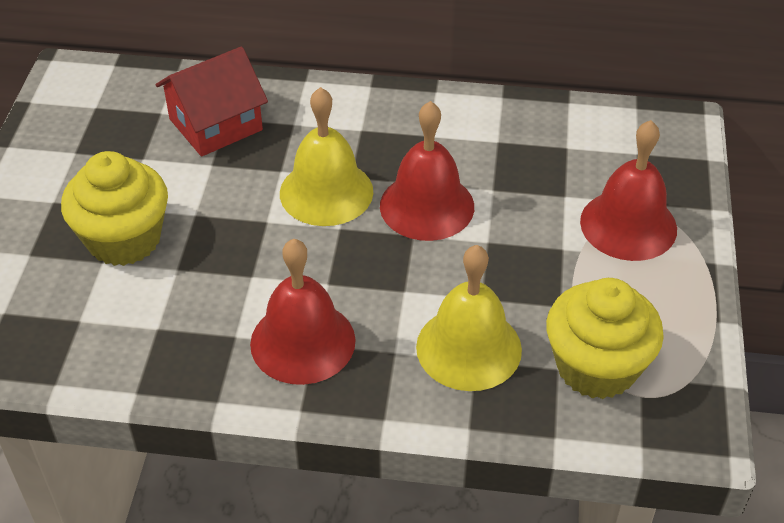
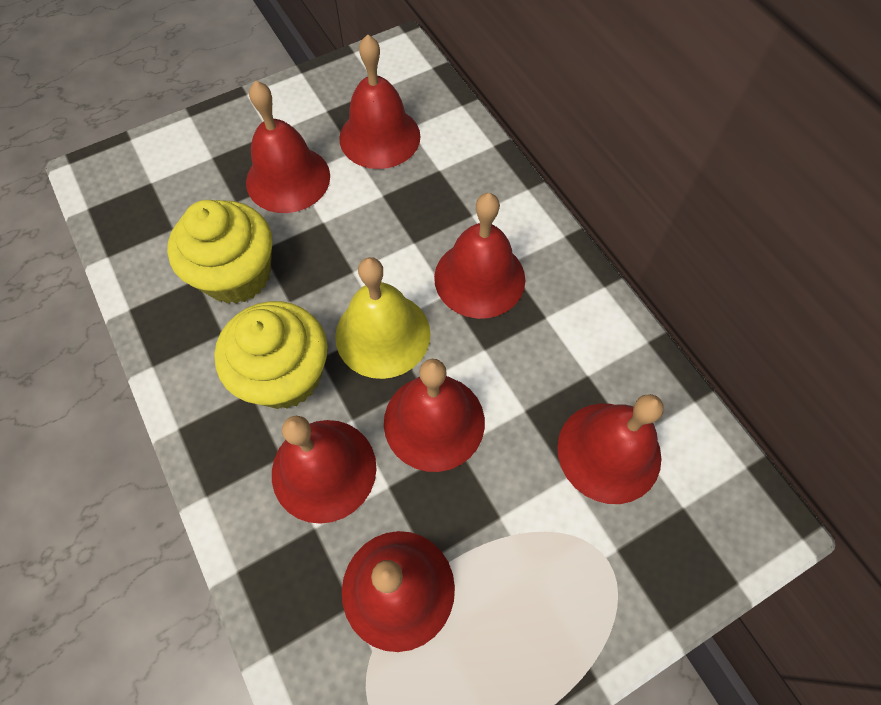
red bell: 3 -> 7
red house: 1 -> 0
yellow bell: 2 -> 1

